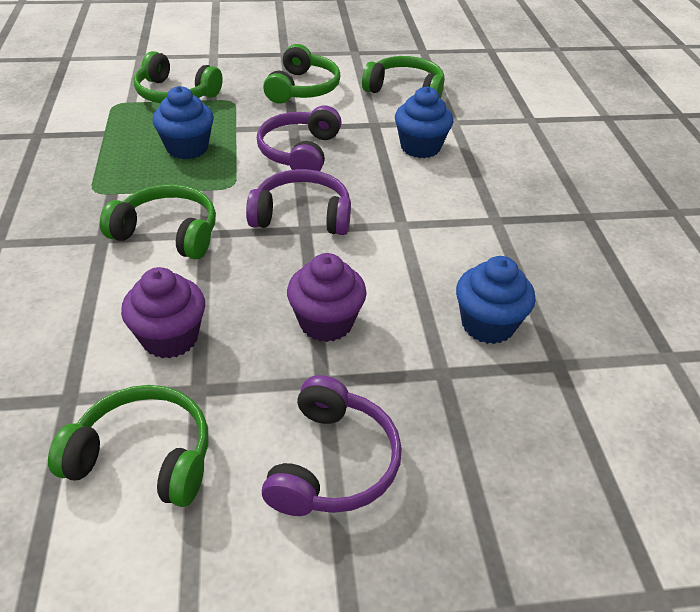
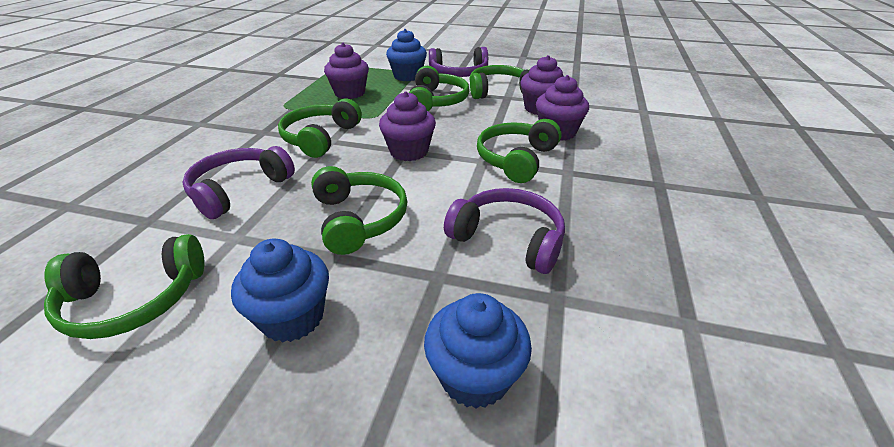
green headphones: 5 -> 6
purple cupcake: 2 -> 4

